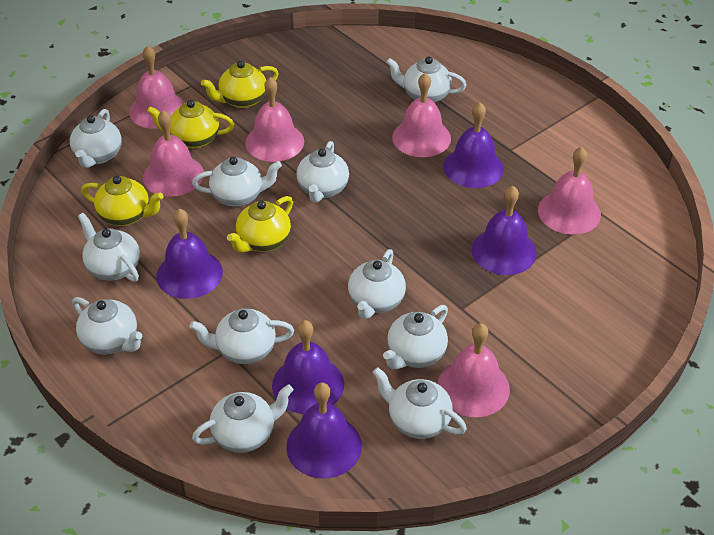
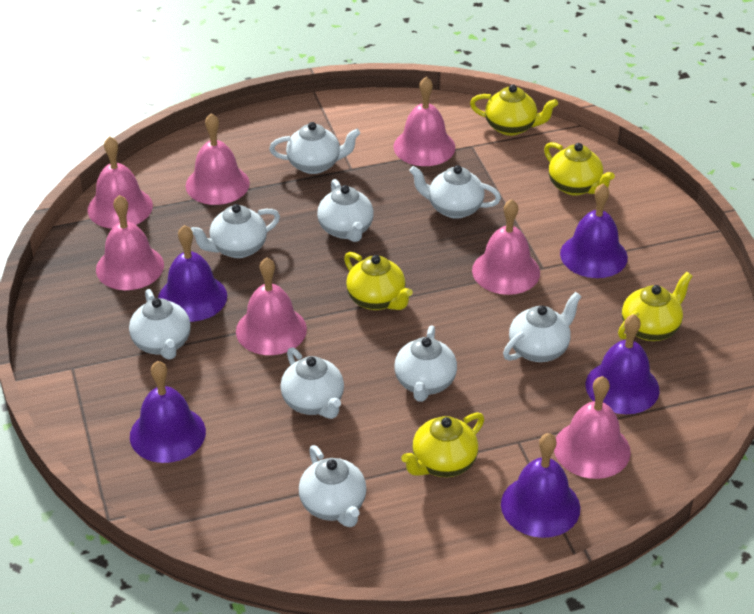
pink bell: 6 -> 7
white teapot: 11 -> 9
yellow teapot: 4 -> 5

